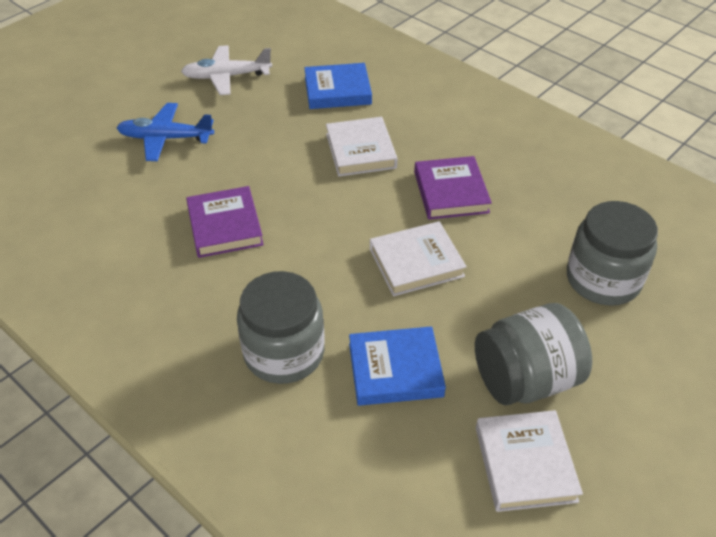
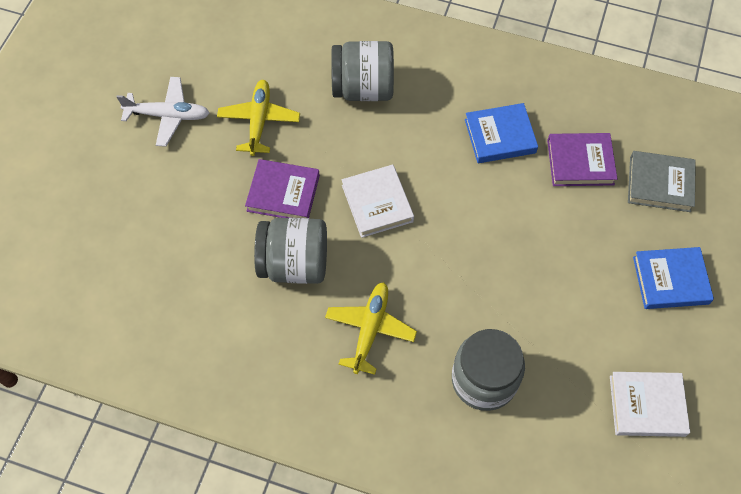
blue plane: 1 -> 0
grey book: 0 -> 1
white book: 3 -> 2
yellow plane: 0 -> 2

